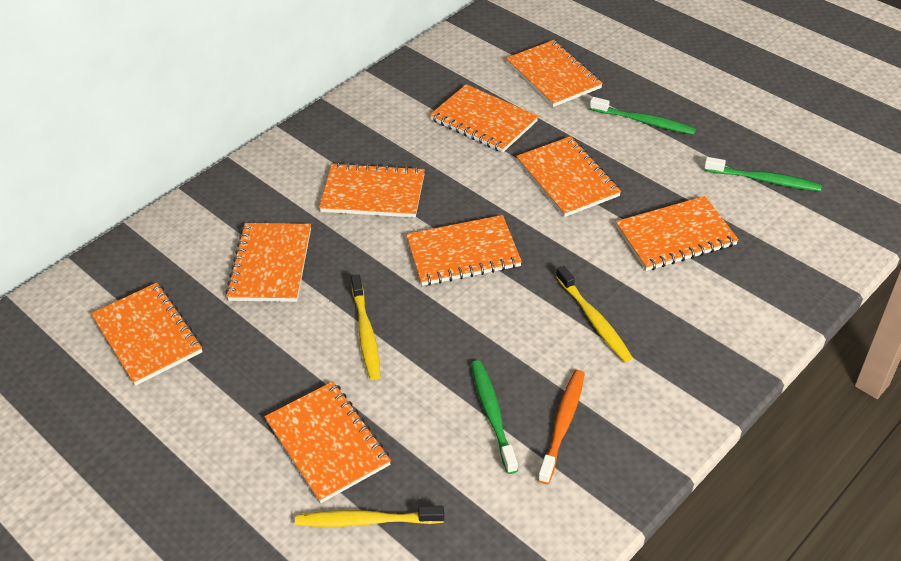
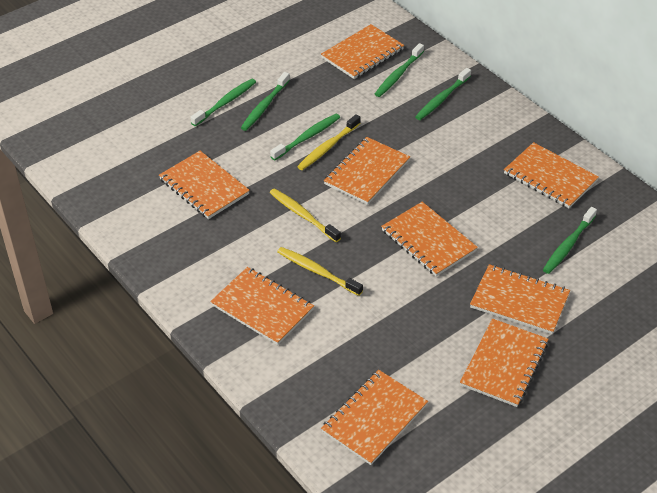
green toothbrush: 3 -> 6
orange toothbrush: 1 -> 0

